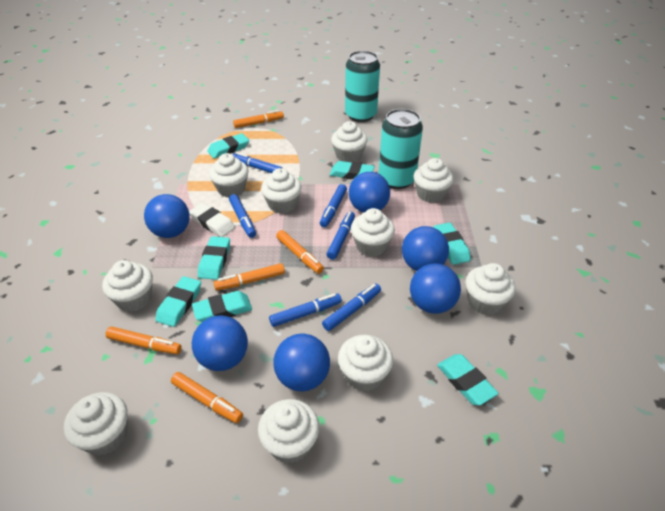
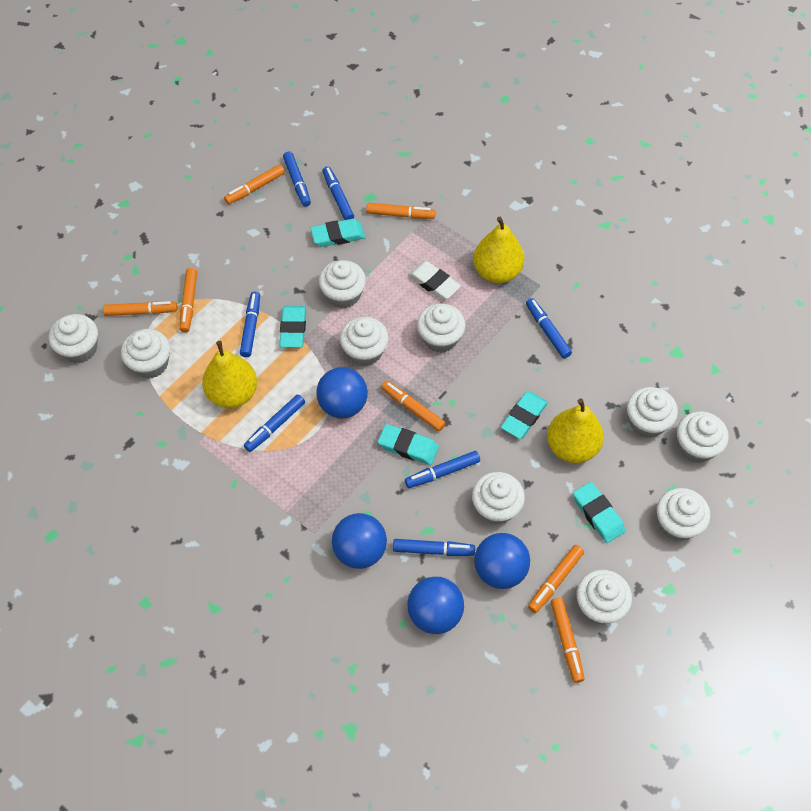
blue ball: 6 -> 4
blue marker: 6 -> 7
orange marker: 5 -> 7
turquoise can: 2 -> 0
turquoise eraser: 7 -> 5
yellow pear: 0 -> 3

